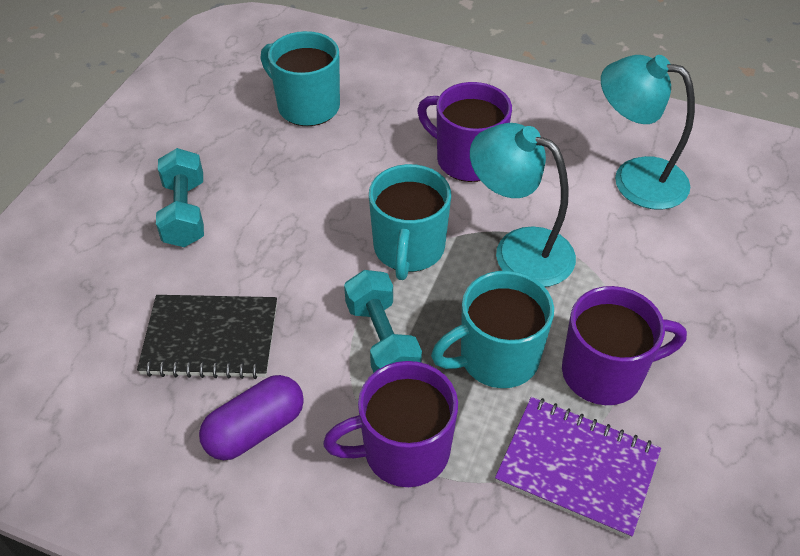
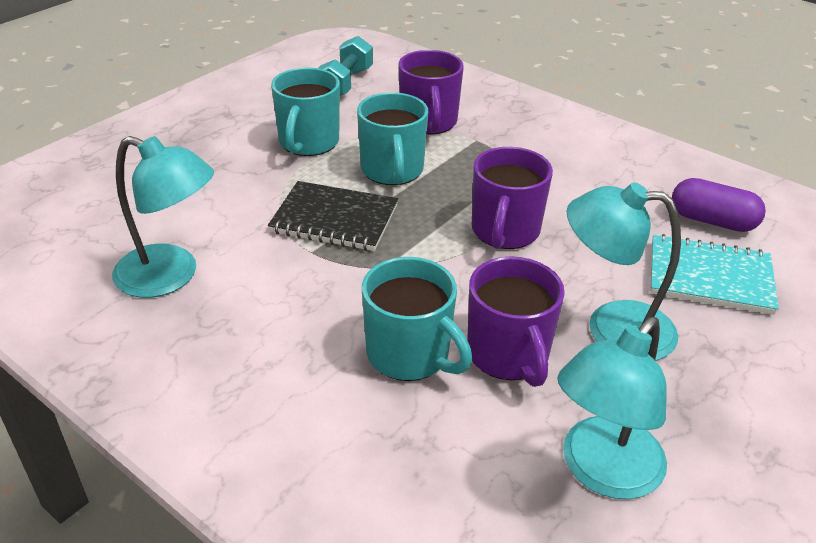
purple notebook: 1 -> 0
turquoise dumbbell: 2 -> 1
turquoise lamp: 2 -> 3
turquoise notebook: 0 -> 1

